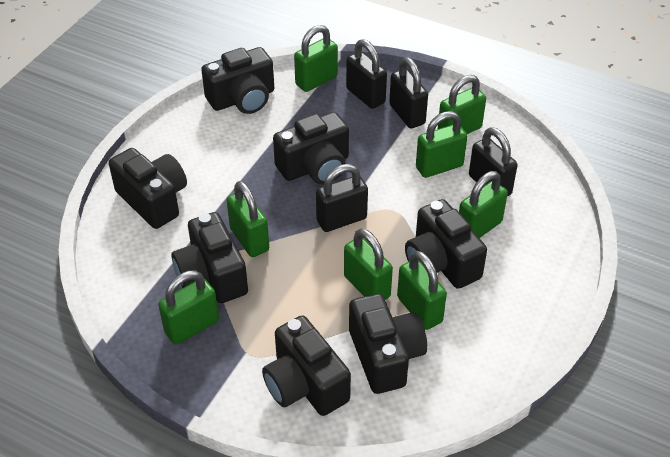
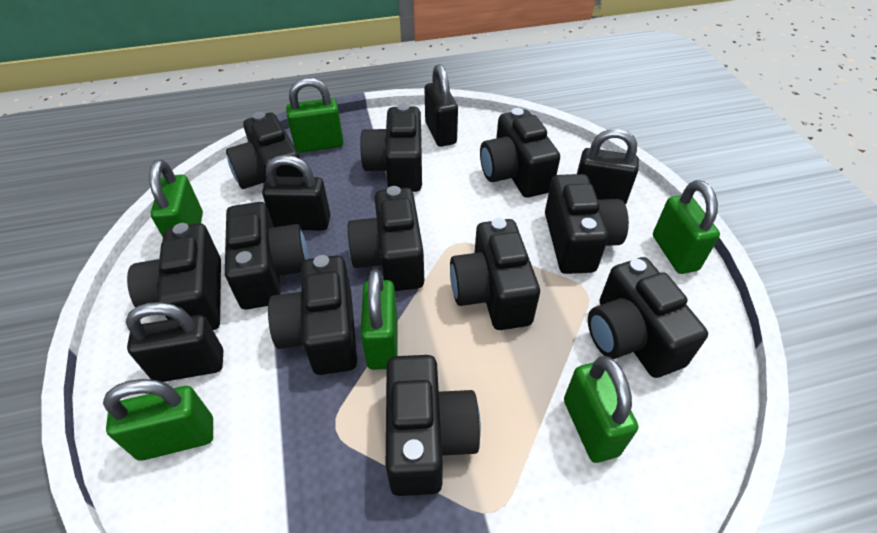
black camera: 7 -> 11
green padlock: 8 -> 6

